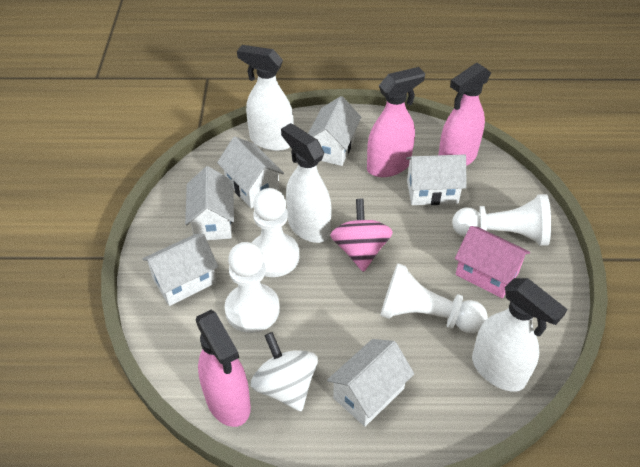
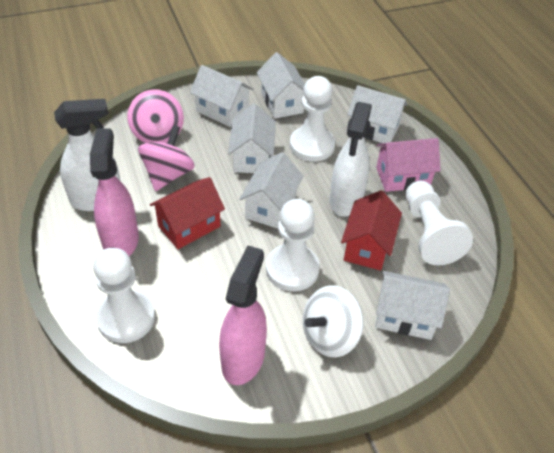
pink spinning top: 1 -> 2
pink spray bottle: 3 -> 2
red house: 0 -> 2
white spray bottle: 3 -> 2

